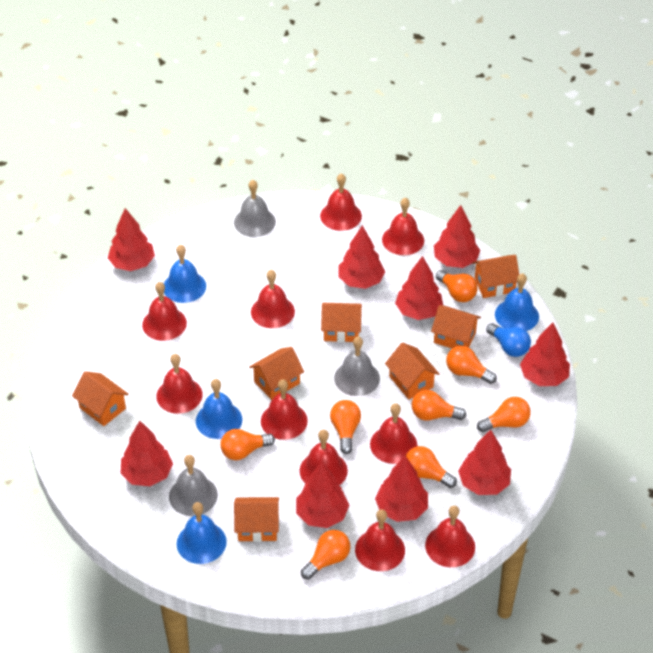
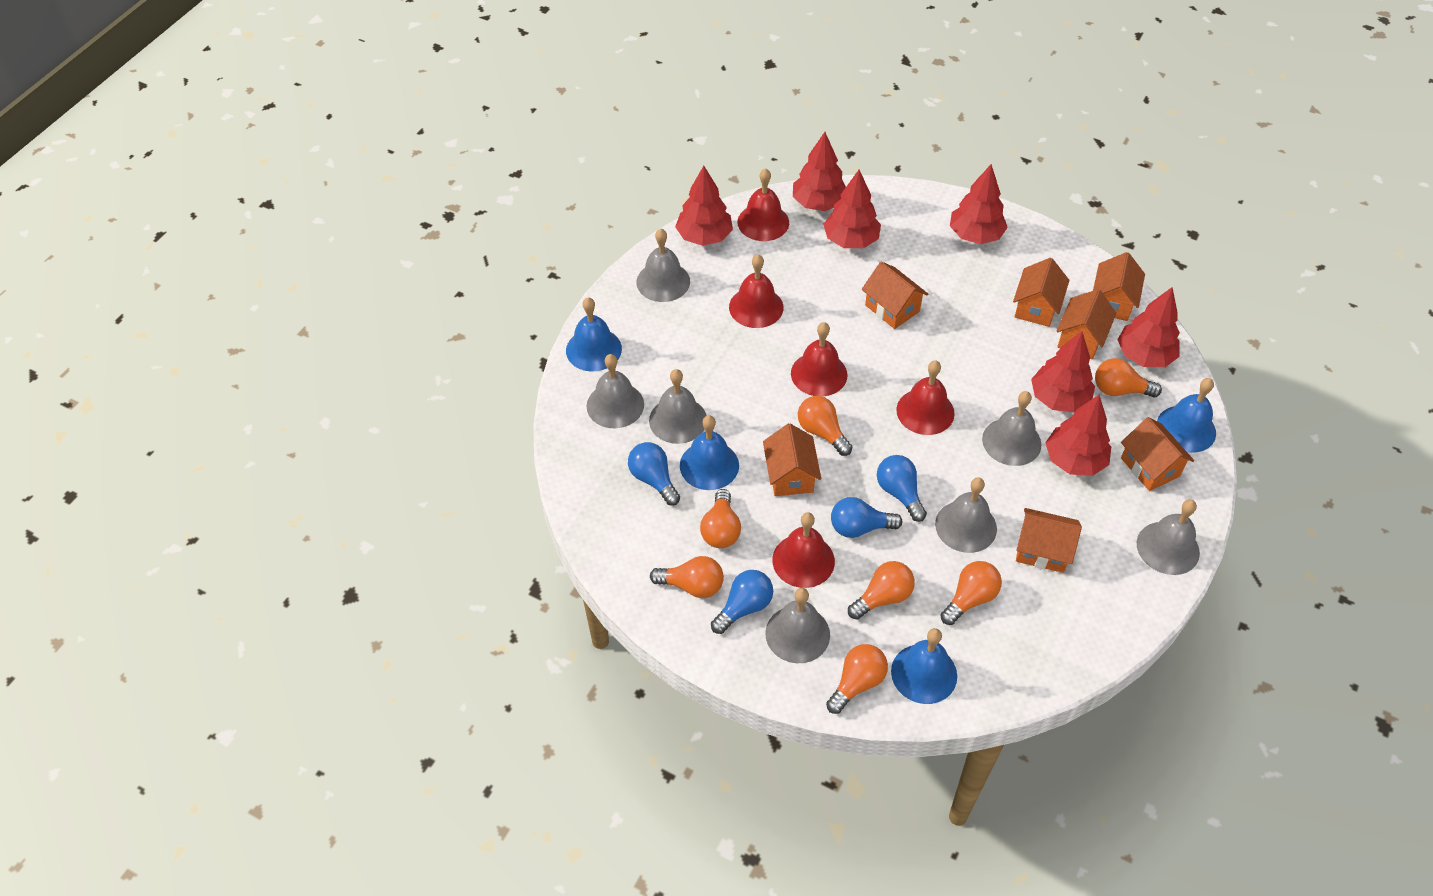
blue light bulb: 1 -> 4
grey bell: 3 -> 7
orange light bulb: 8 -> 7
red bell: 10 -> 5
red tree: 9 -> 7

